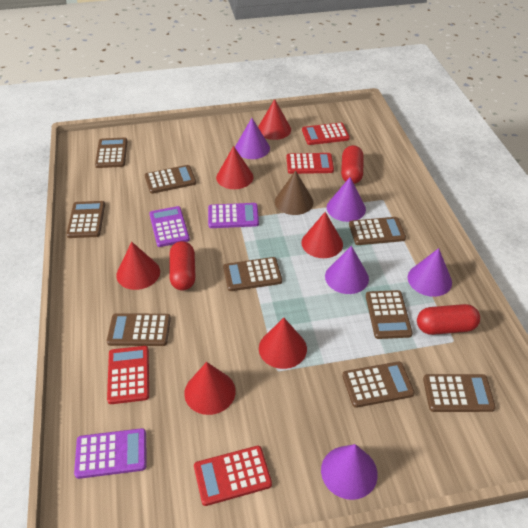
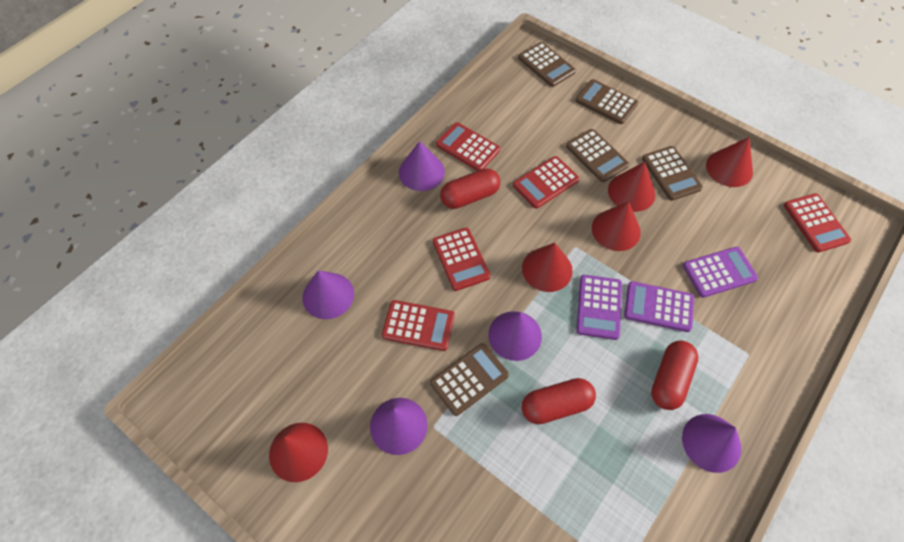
brown calculator: 9 -> 5
brown cone: 1 -> 0
red calculator: 4 -> 5
red cone: 6 -> 5

